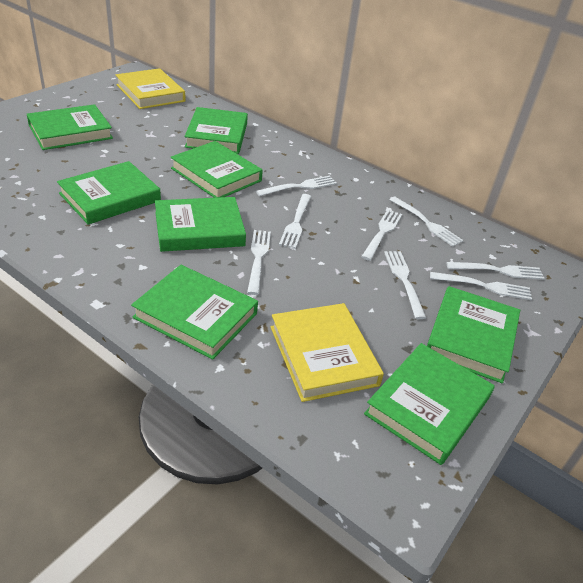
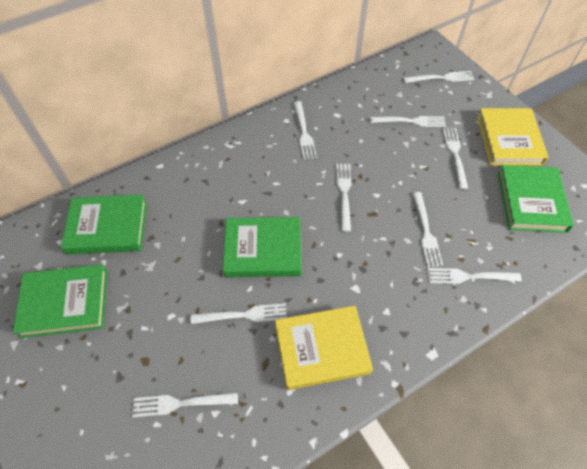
green book: 8 -> 4
white fork: 8 -> 9

